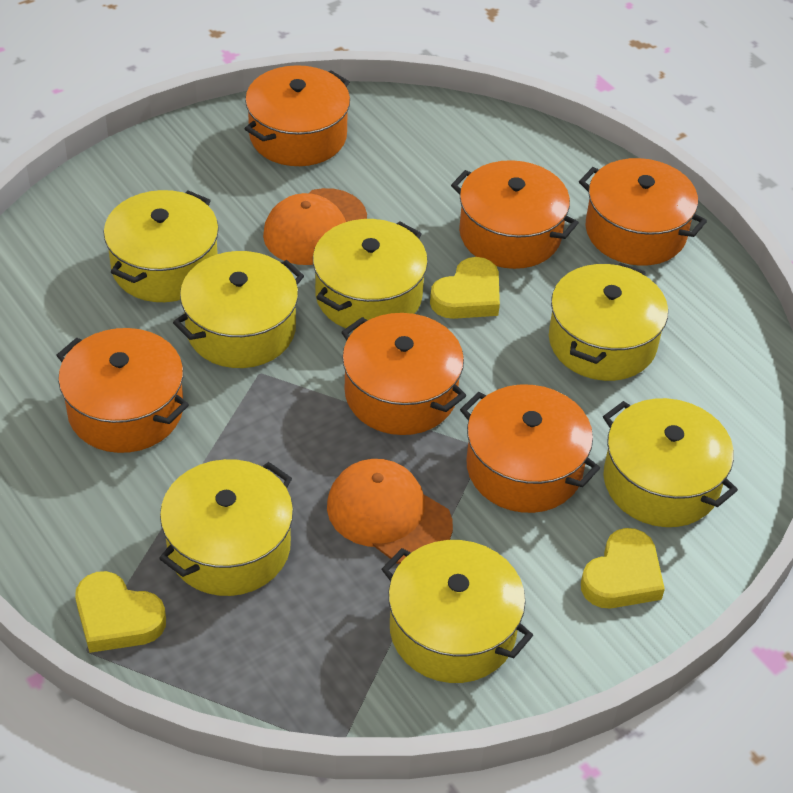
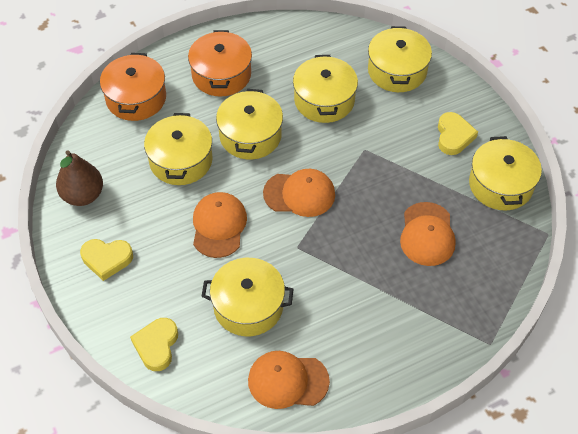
brown pear: 0 -> 1
orange cap: 2 -> 4
orange pot: 6 -> 2
yellow pot: 7 -> 6

